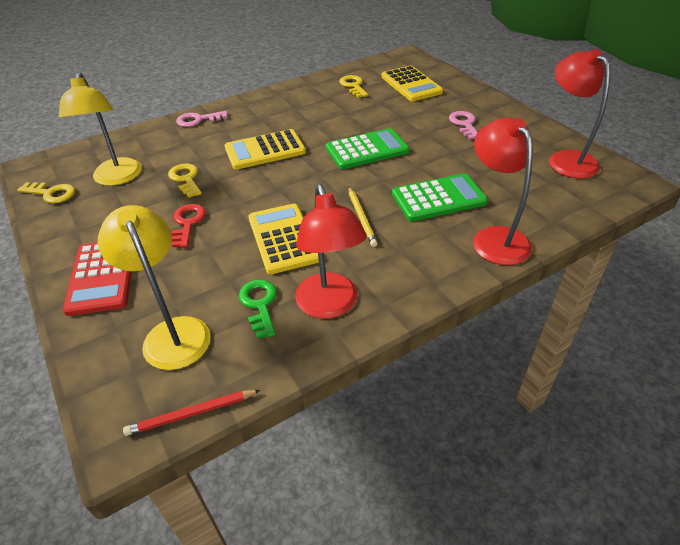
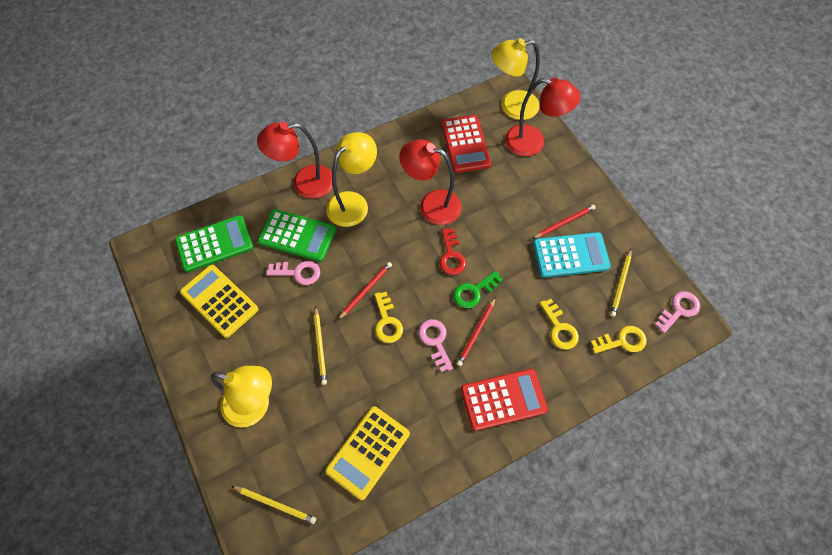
pink key: 2 -> 3
red calculator: 1 -> 2
red pencil: 1 -> 3
turquoise calculator: 0 -> 1
yellow calculator: 3 -> 2
yellow lamp: 2 -> 3
yellow pencil: 1 -> 3

